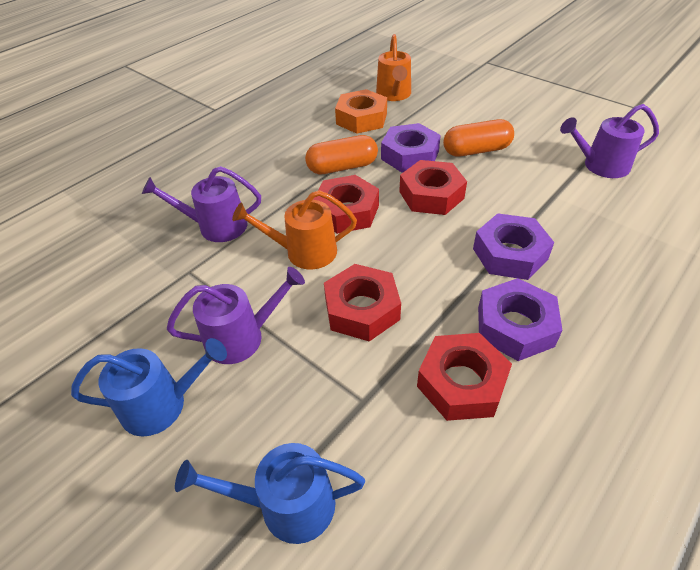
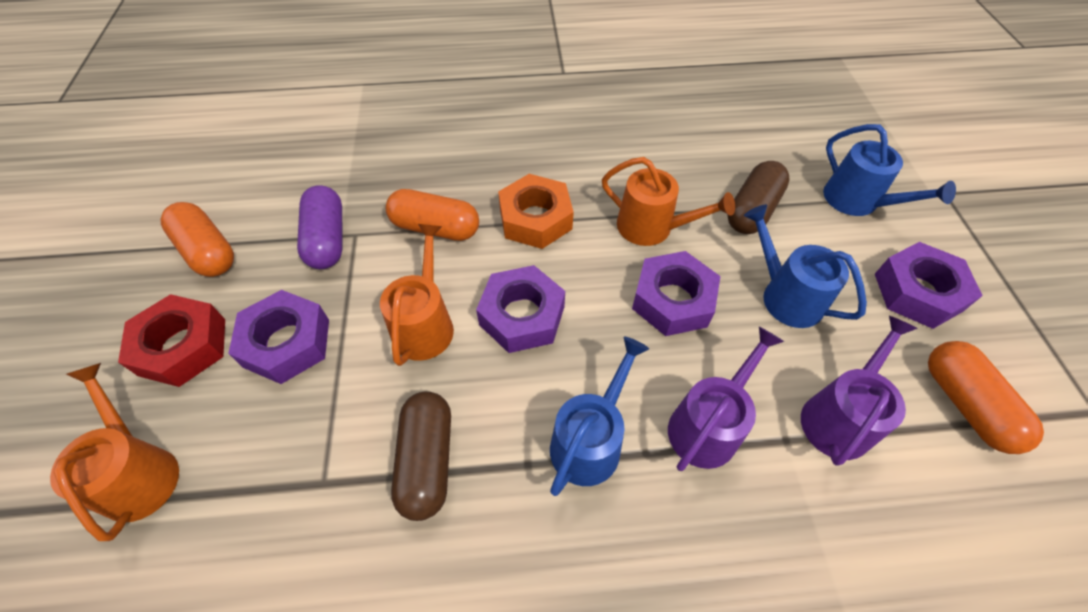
blue watering can: 2 -> 3
brown capsule: 0 -> 2
orange capsule: 2 -> 3
orange watering can: 2 -> 3
purple capsule: 0 -> 1
purple nut: 3 -> 4
purple watering can: 3 -> 2
red nut: 4 -> 1

